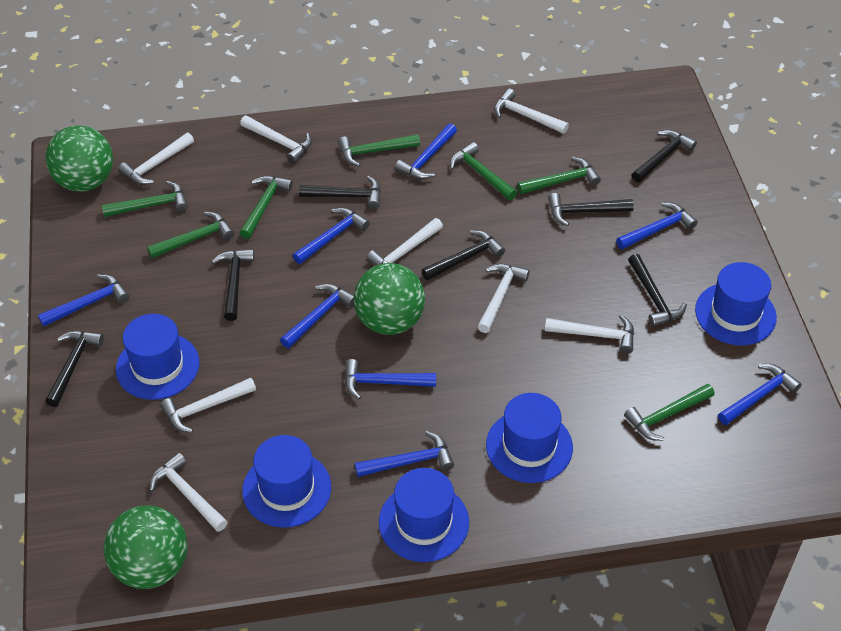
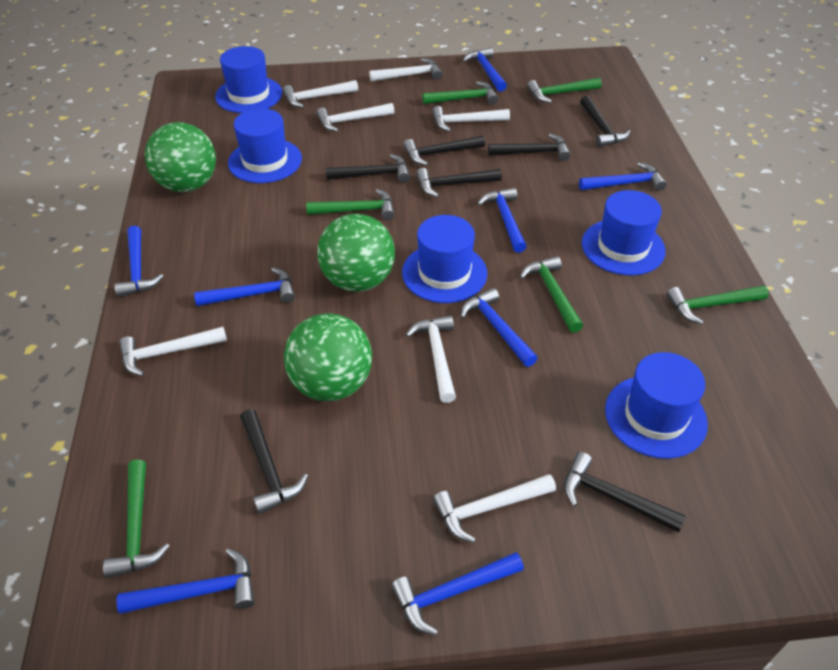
green hammer: 7 -> 6
white hammer: 8 -> 7

